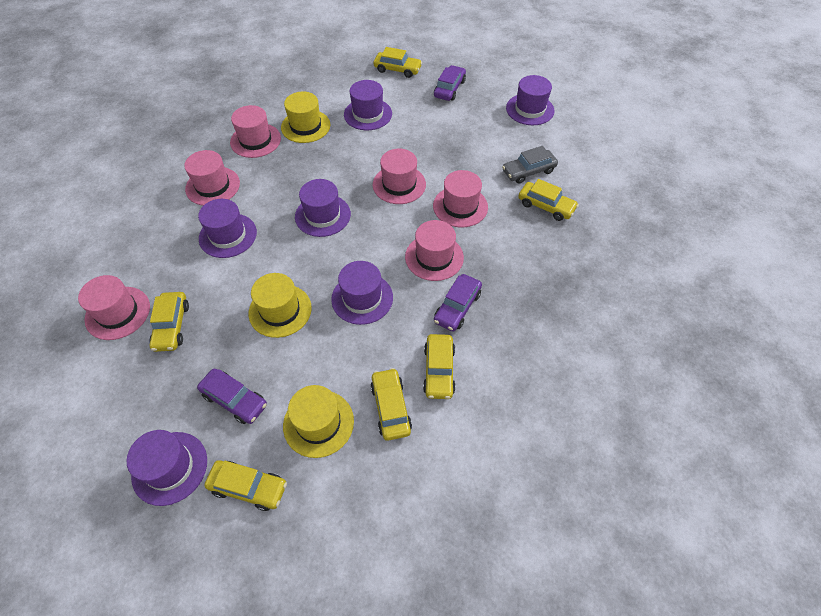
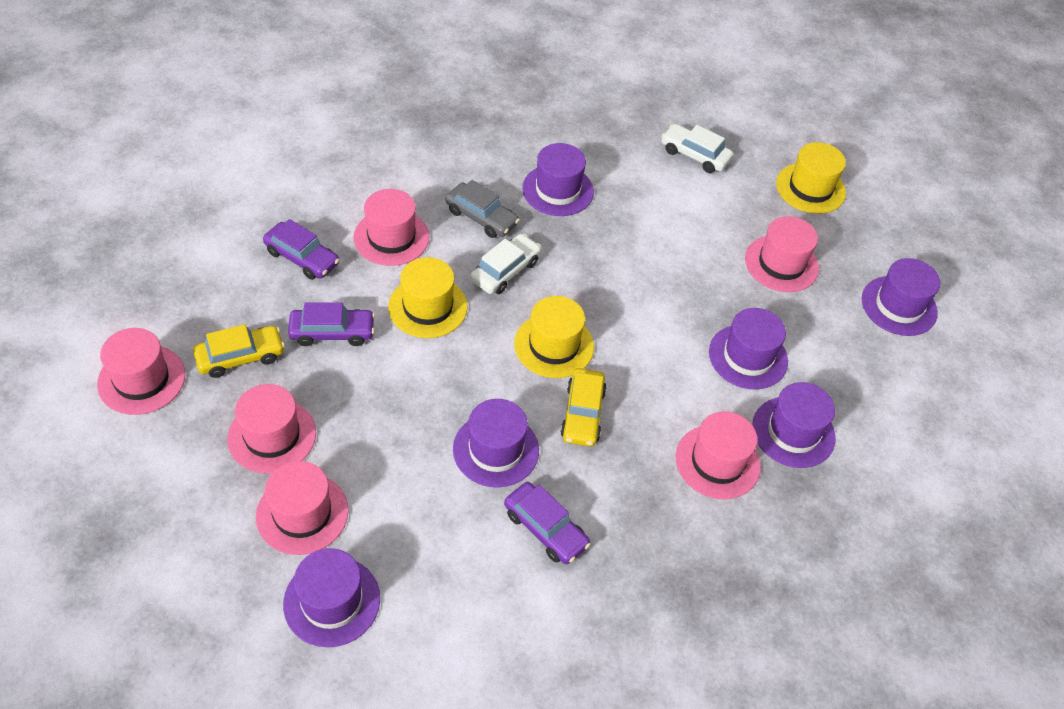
white car: 0 -> 2
yellow car: 6 -> 2

